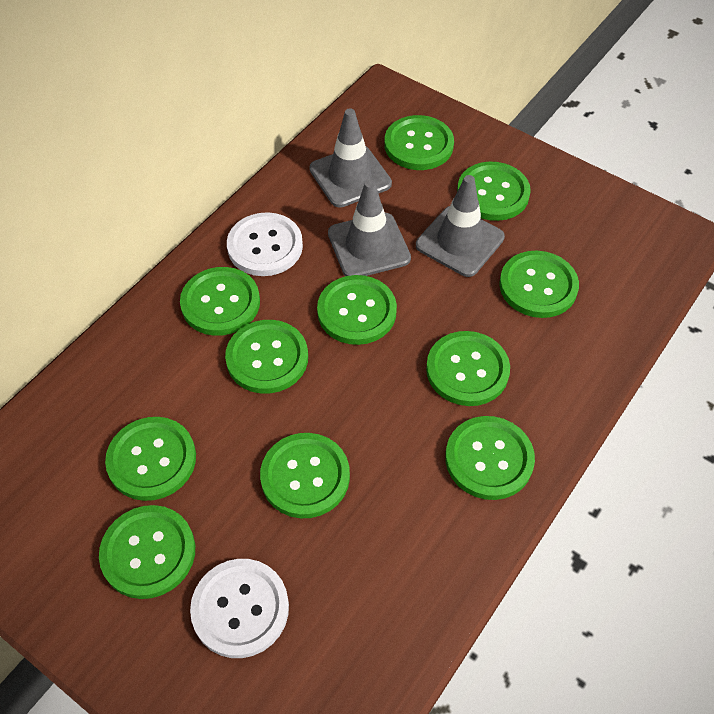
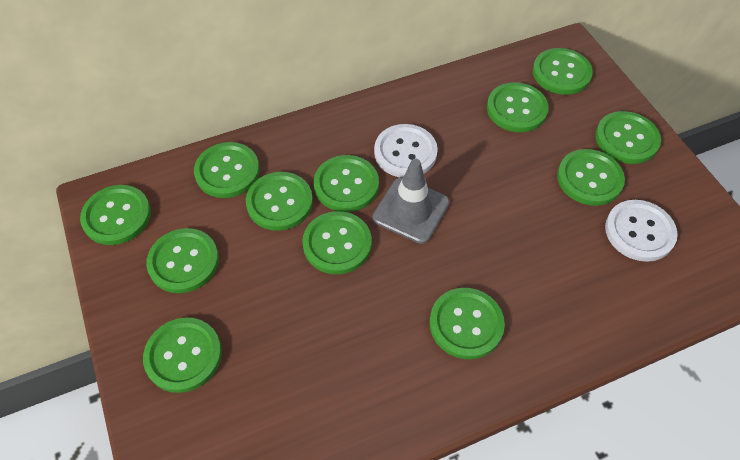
green button: 11 -> 12
grey traffic cone: 3 -> 1

